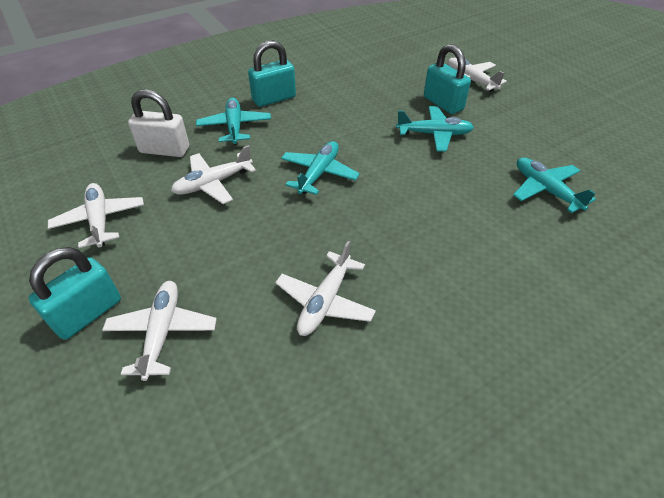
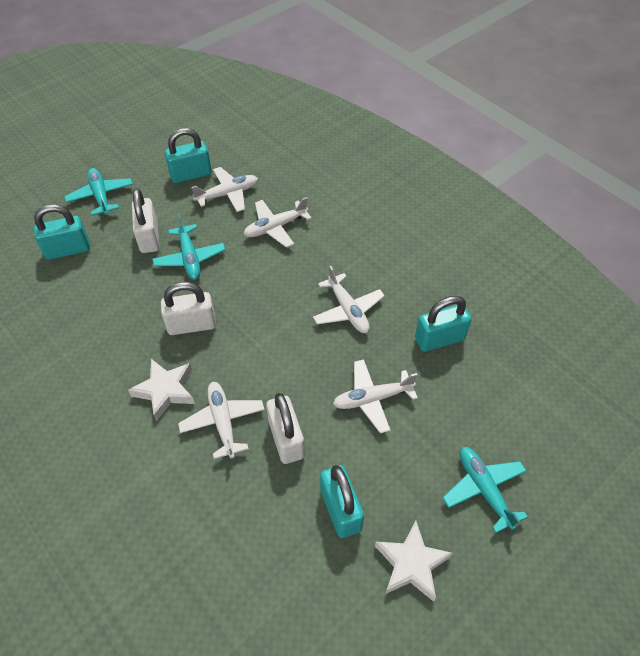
turquoise padlock: 3 -> 4
turquoise plane: 4 -> 3
white padlock: 1 -> 3
white star: 0 -> 2

